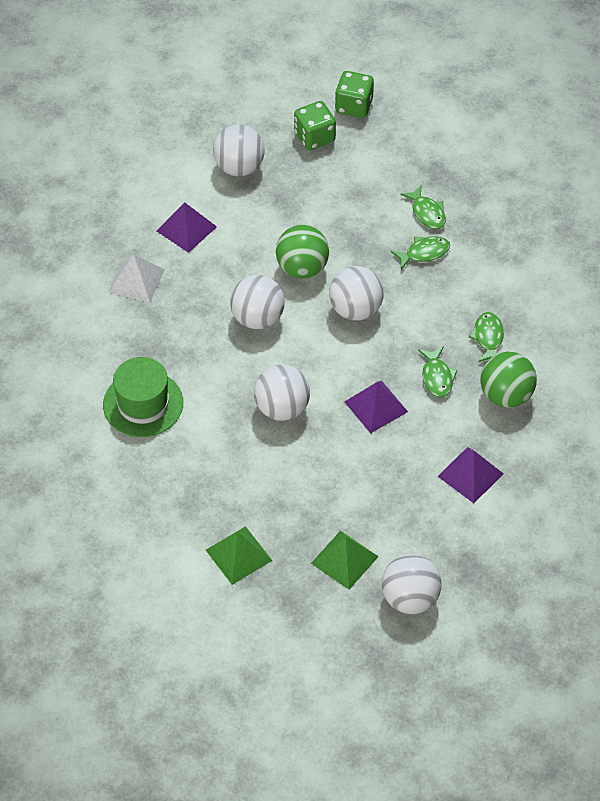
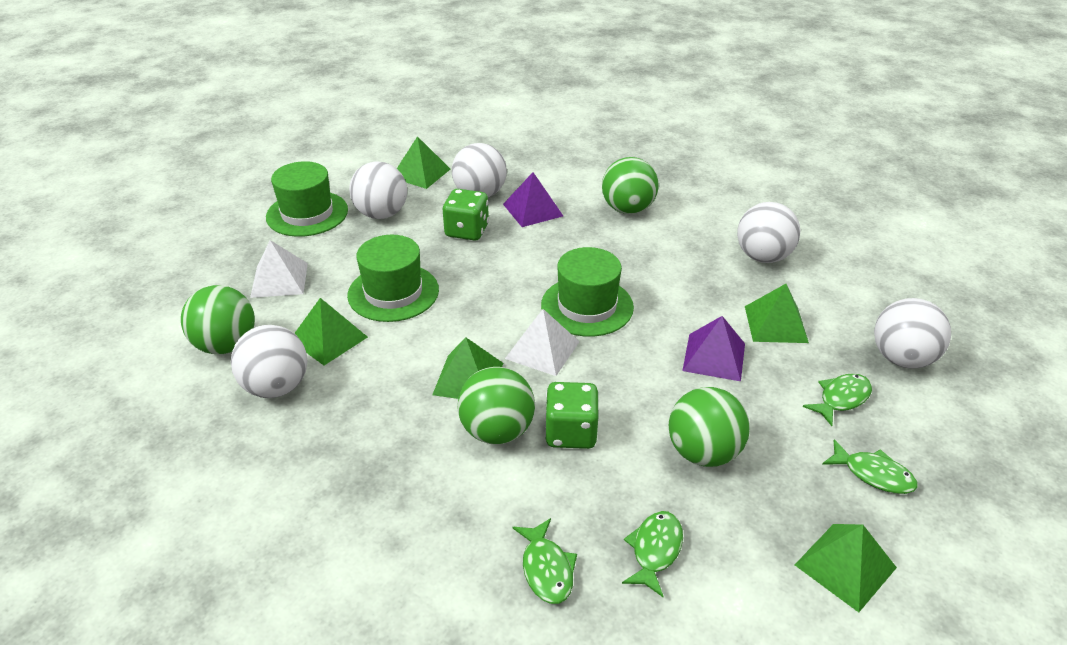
green ball: 2 -> 4
green hat: 1 -> 3
green pyramid: 2 -> 5
purple pyramid: 3 -> 2
white pyramid: 1 -> 2

